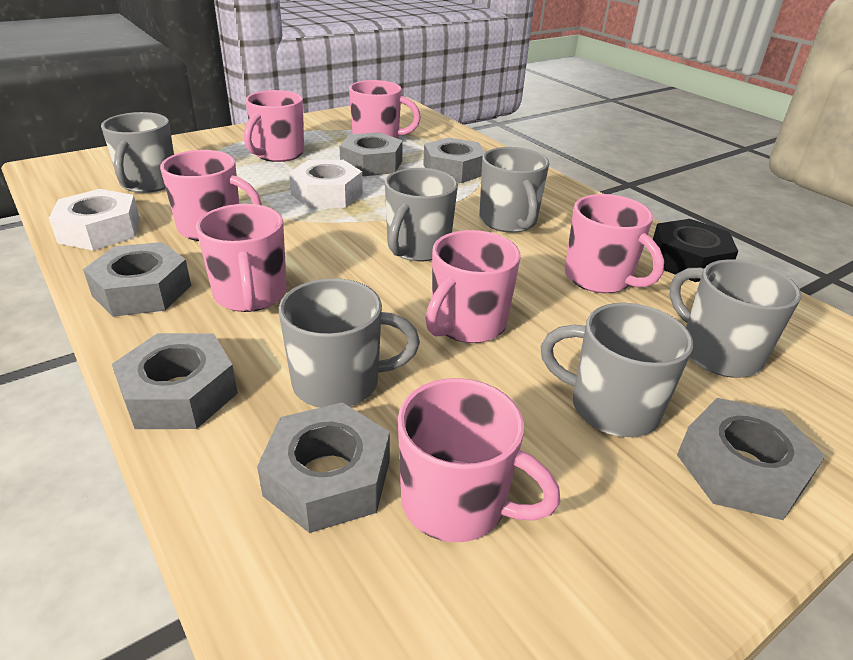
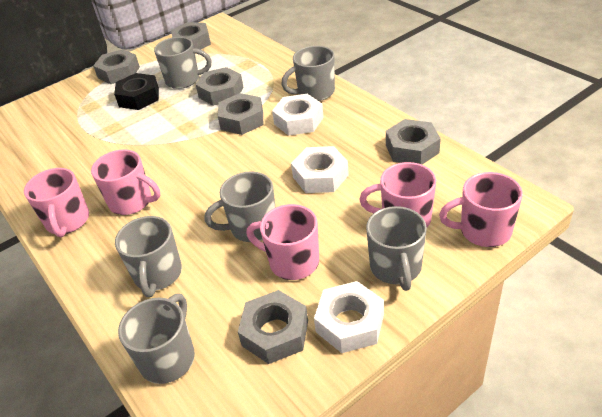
pink mug: 7 -> 5
white nut: 2 -> 3

